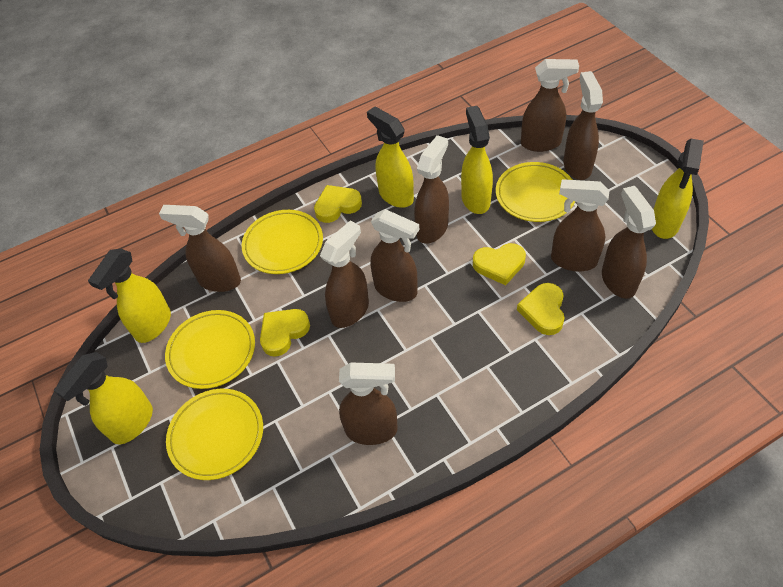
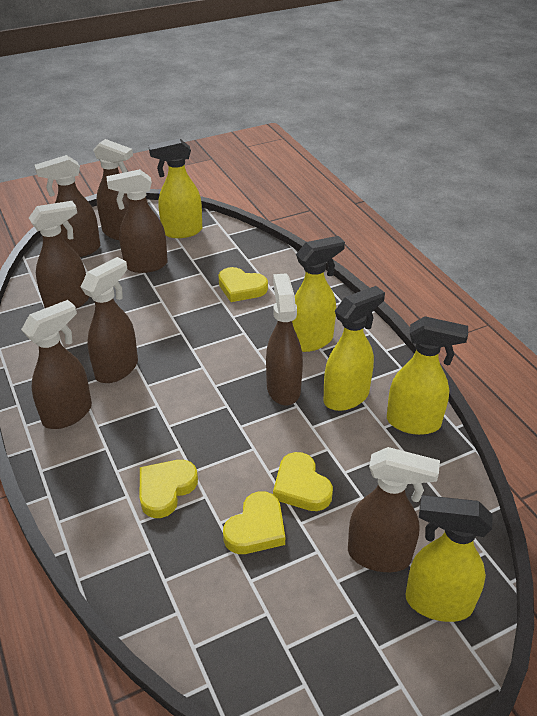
brown spray bottle: 9 -> 8
yellow plate: 4 -> 0

